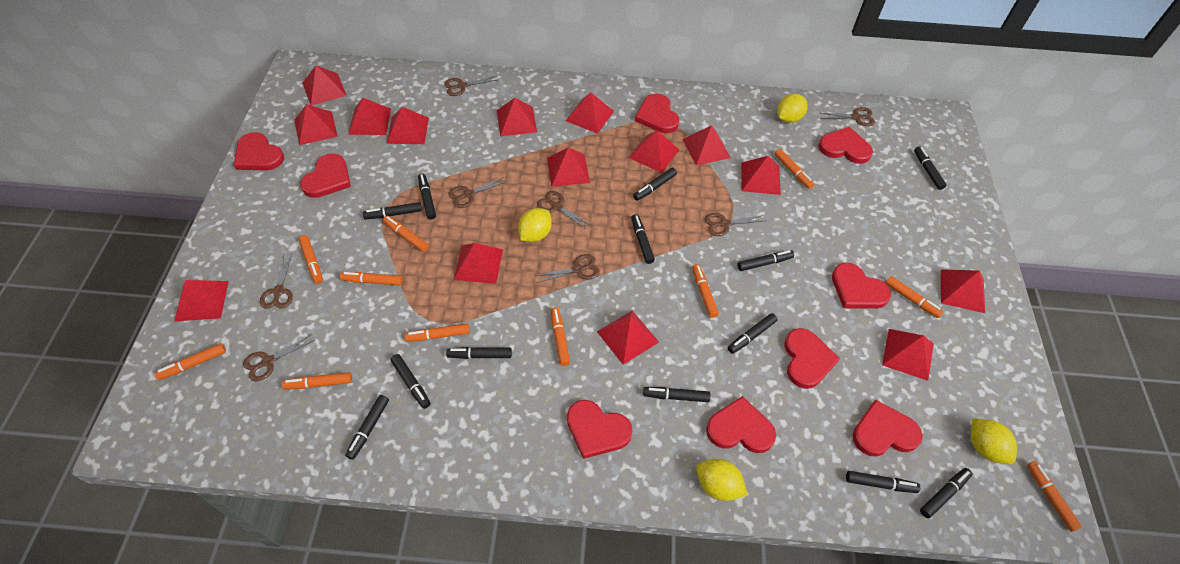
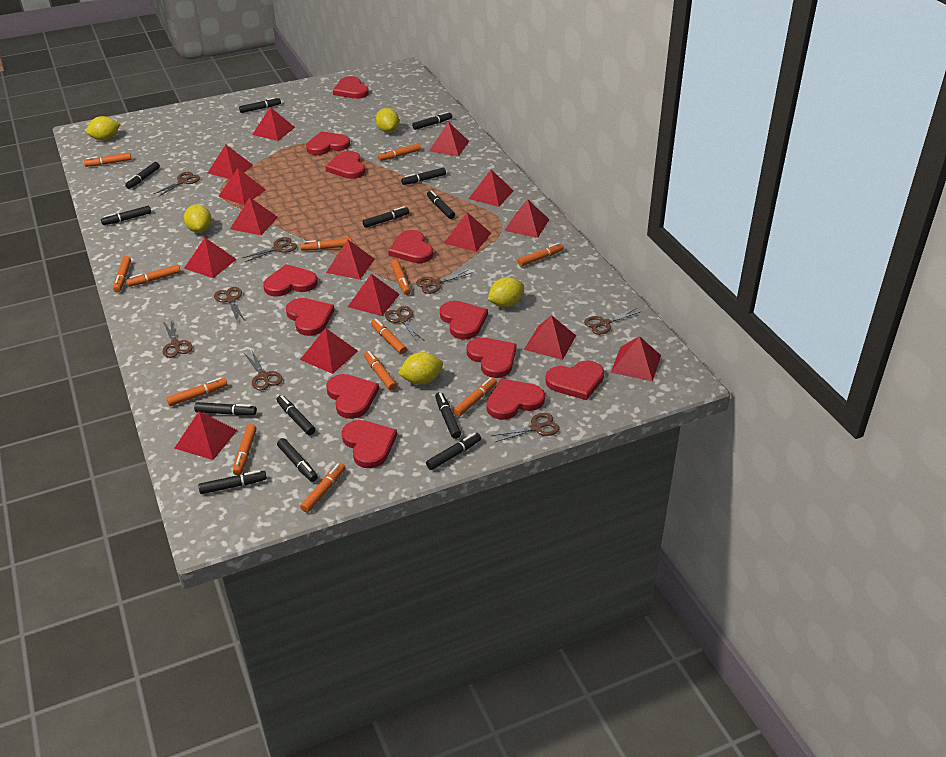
brown scissors: 8 -> 9
orange marker: 11 -> 13
red heart: 9 -> 12
yellow lemon: 4 -> 5

